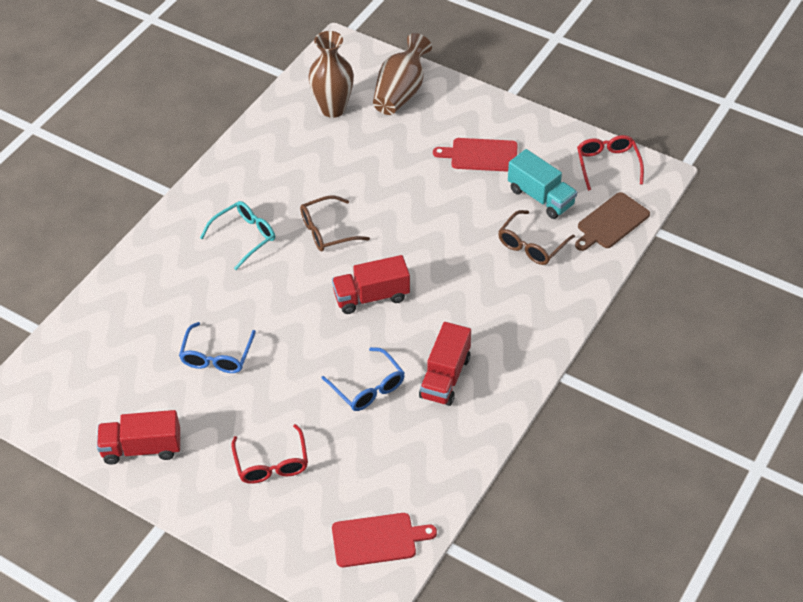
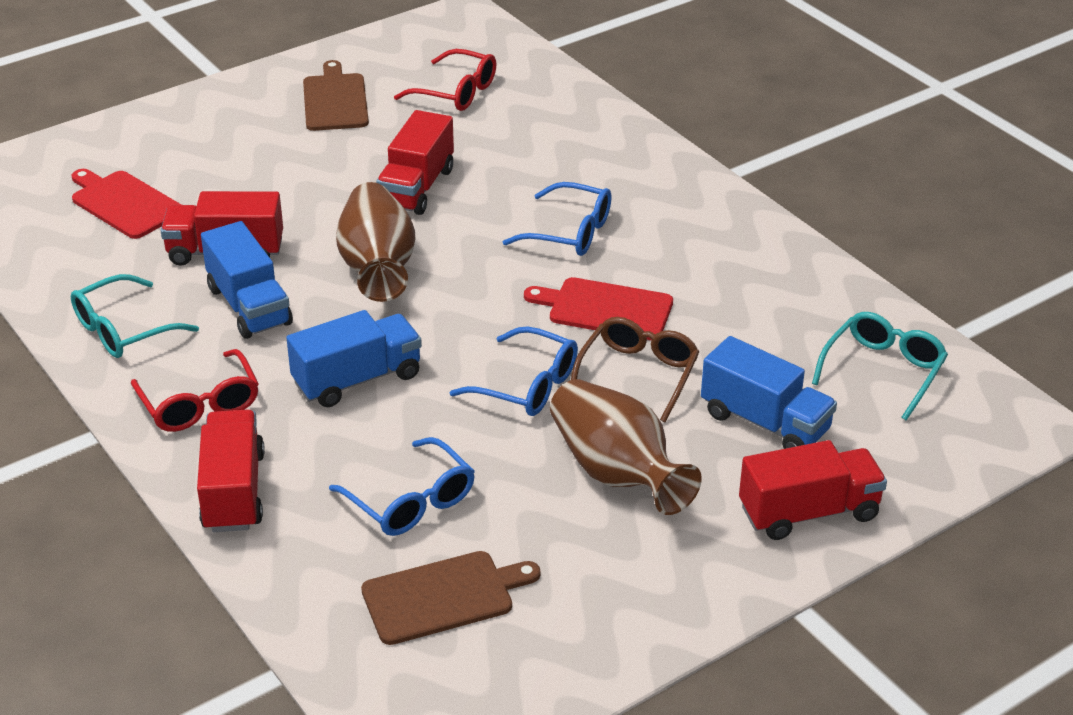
blue glasses: 2 -> 3
blue truck: 0 -> 3
brown cutting board: 1 -> 2
brown glasses: 2 -> 1
red truck: 3 -> 4
turquoise glasses: 1 -> 2
turquoise truck: 1 -> 0

